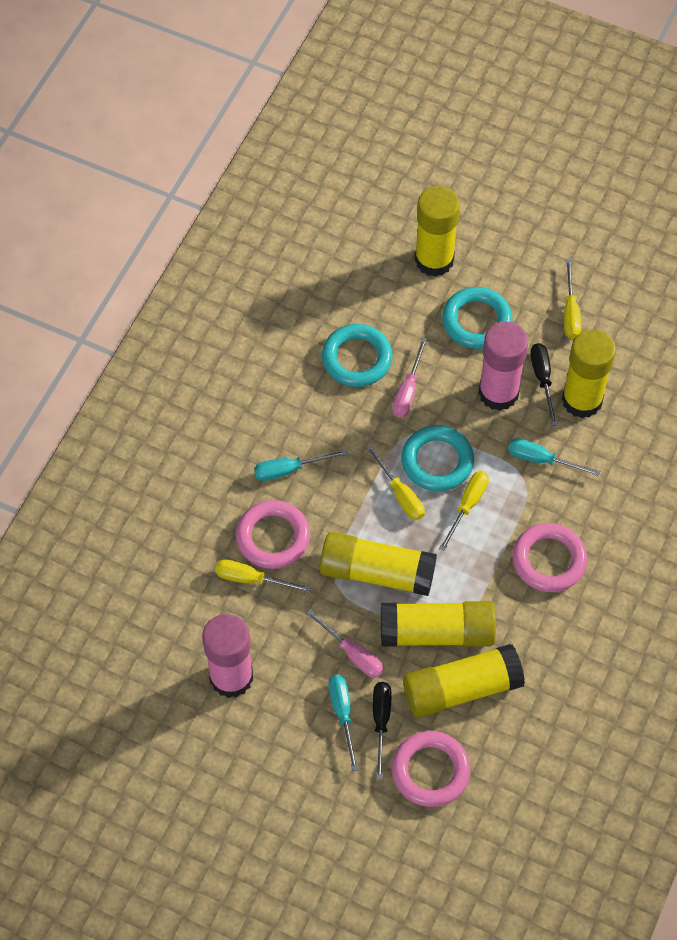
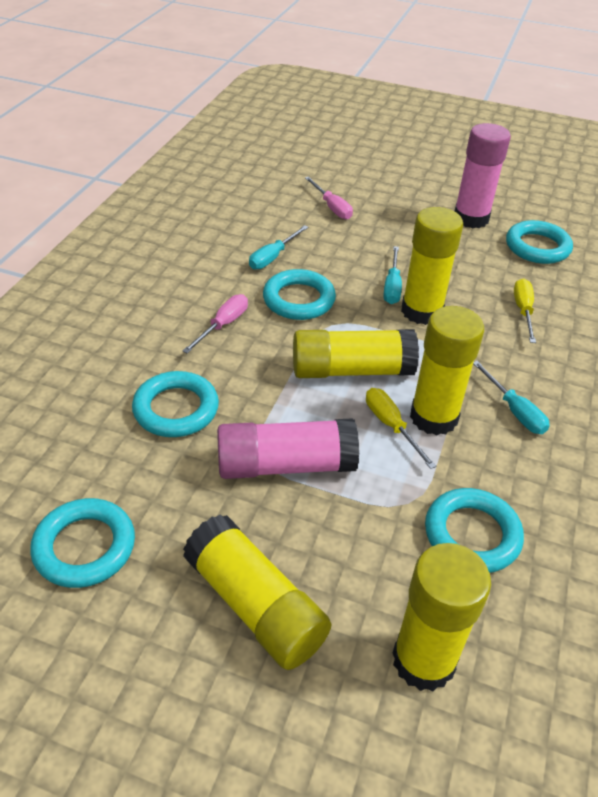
black screwdriver: 2 -> 0
pink ring: 3 -> 0
turquoise ring: 3 -> 5
yellow screwdriver: 4 -> 2

